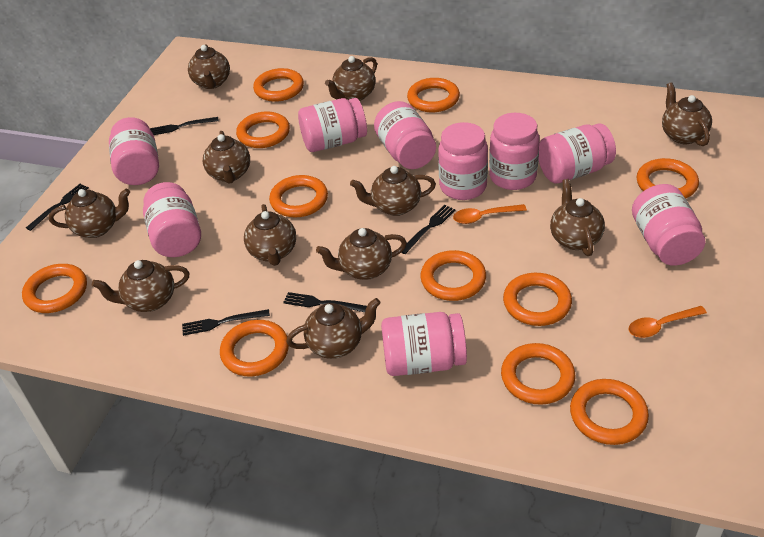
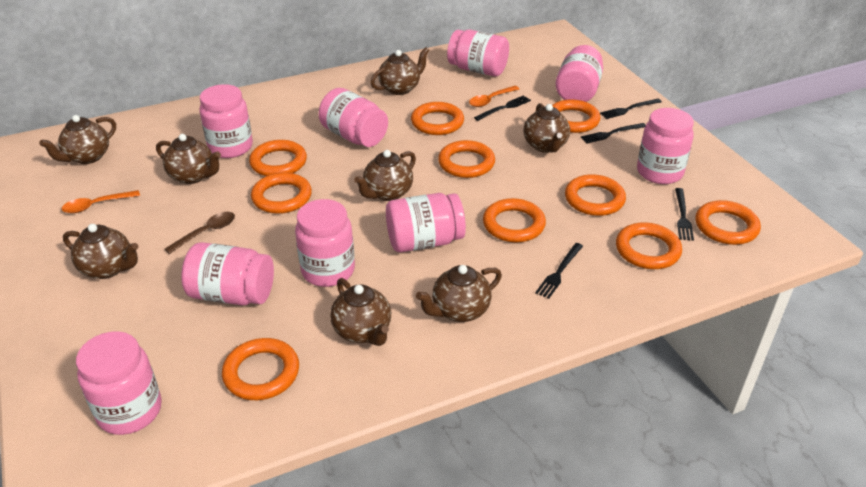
brown spoon: 0 -> 1
brown teapot: 11 -> 8
orange ring: 11 -> 10

